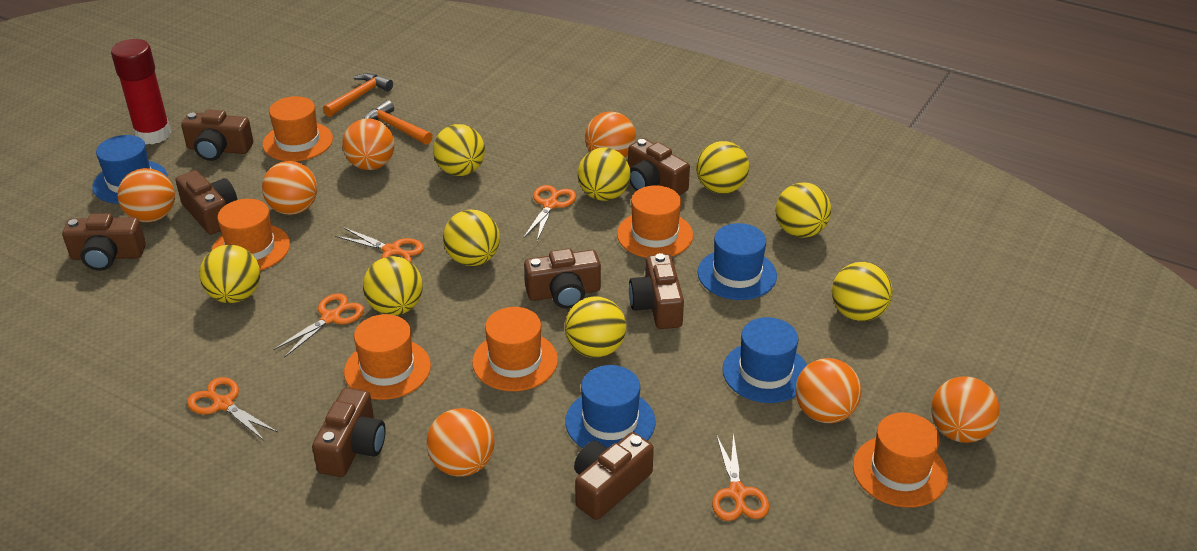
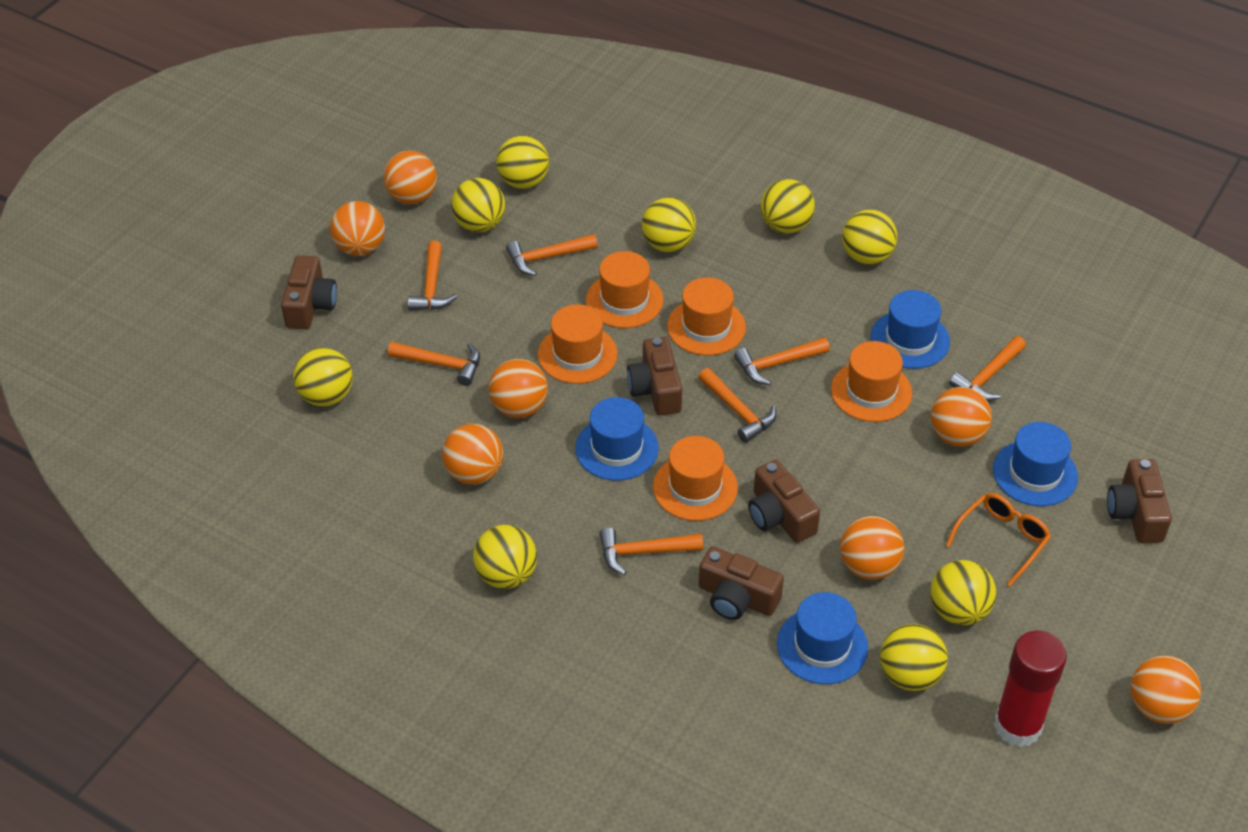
brown camera: 8 -> 5
orange glasses: 0 -> 1
orange hammer: 2 -> 7
orange hat: 6 -> 5
orange scissors: 5 -> 0

